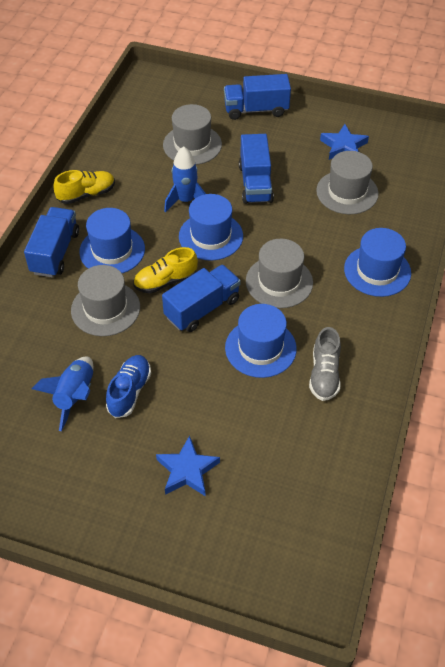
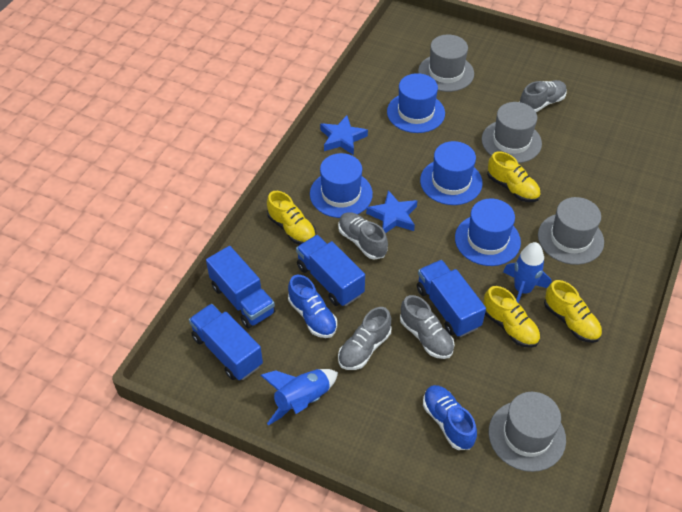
blue shoe: 1 -> 2
grey shoe: 1 -> 4
yellow shoe: 2 -> 4

